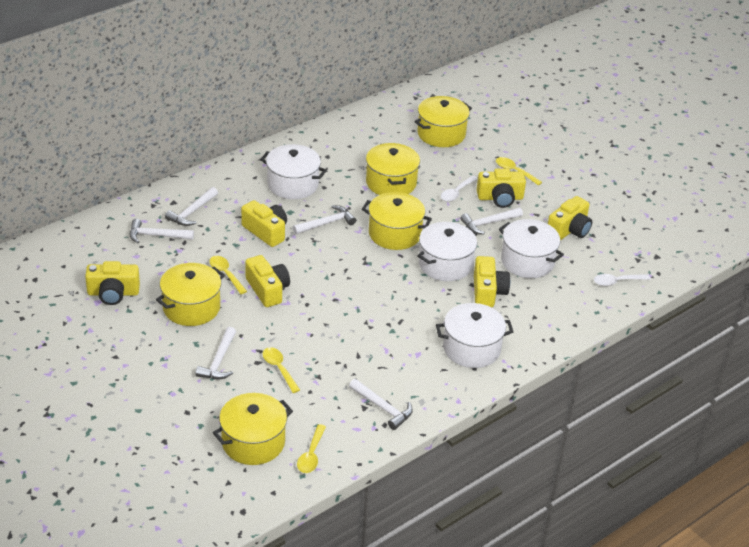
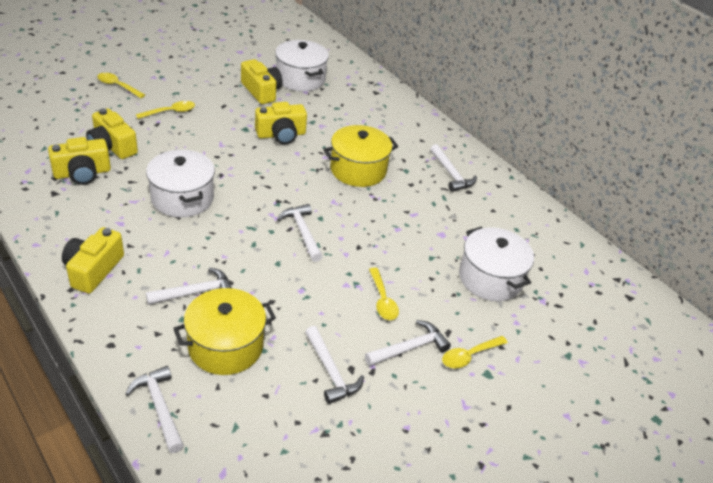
white pot: 4 -> 3
white spoon: 2 -> 0
yellow camera: 6 -> 5
yellow pot: 5 -> 2

